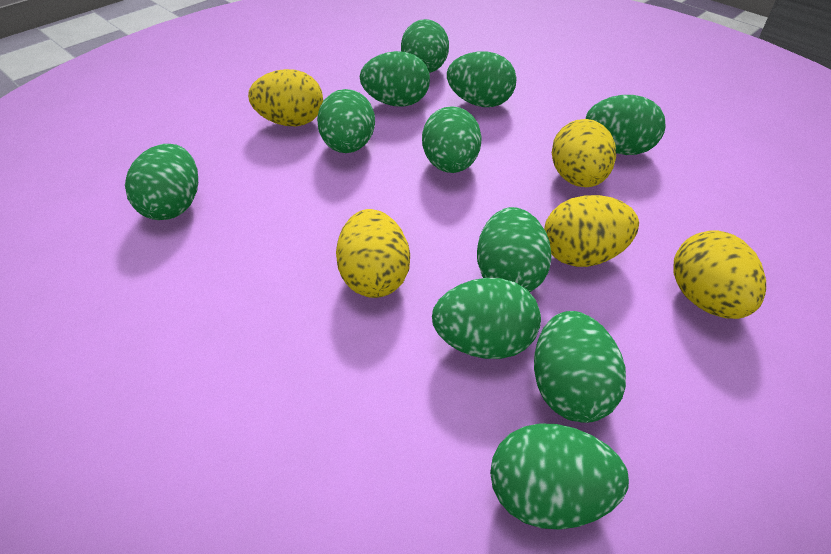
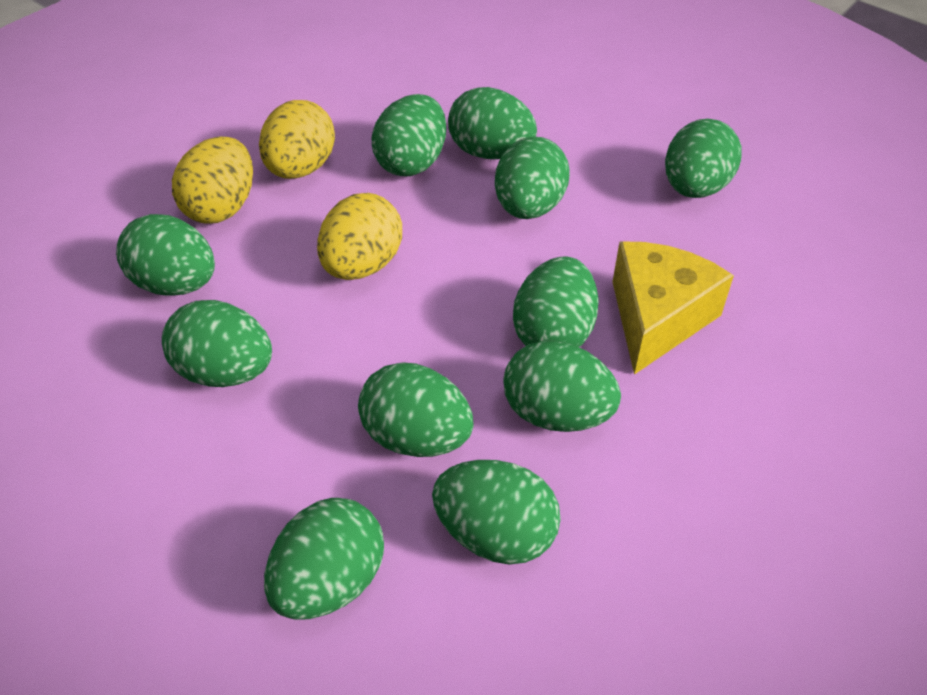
yellow cheese: 0 -> 1
yellow egg: 5 -> 3

